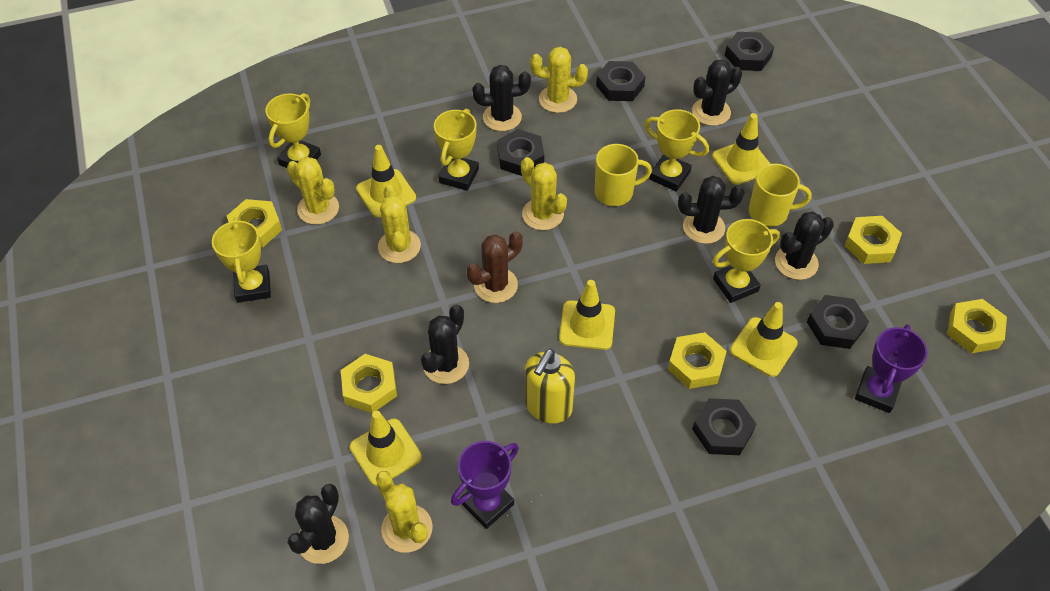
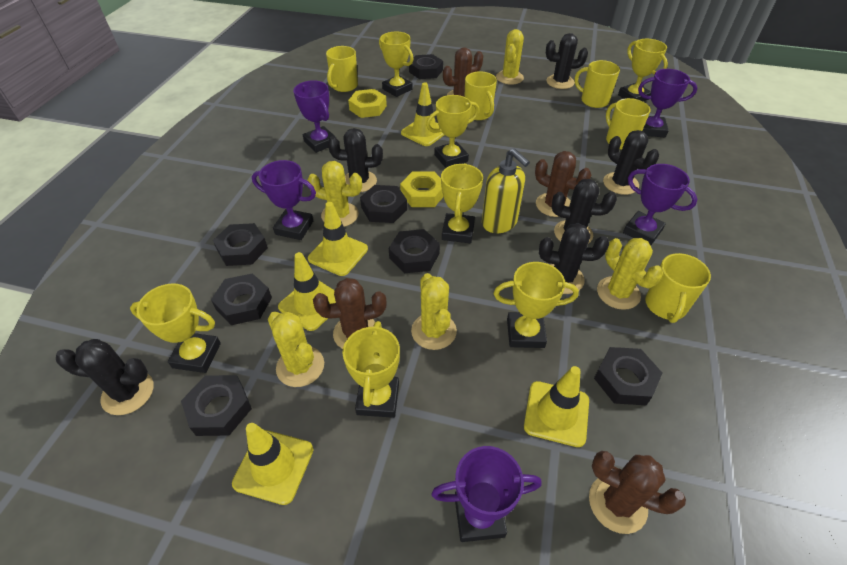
black nut: 5 -> 7
brown cactus: 1 -> 4
purple trophy: 2 -> 5
yellow mug: 2 -> 5
yellow nut: 5 -> 2
yellow trophy: 5 -> 7

